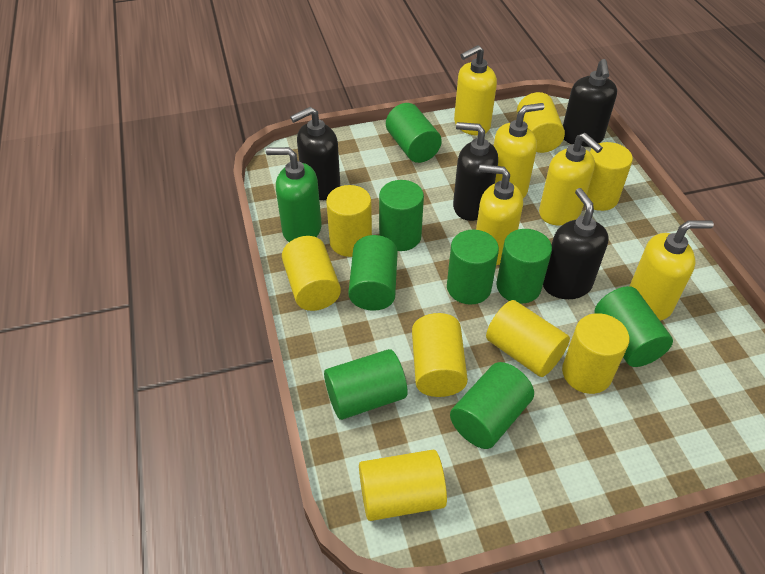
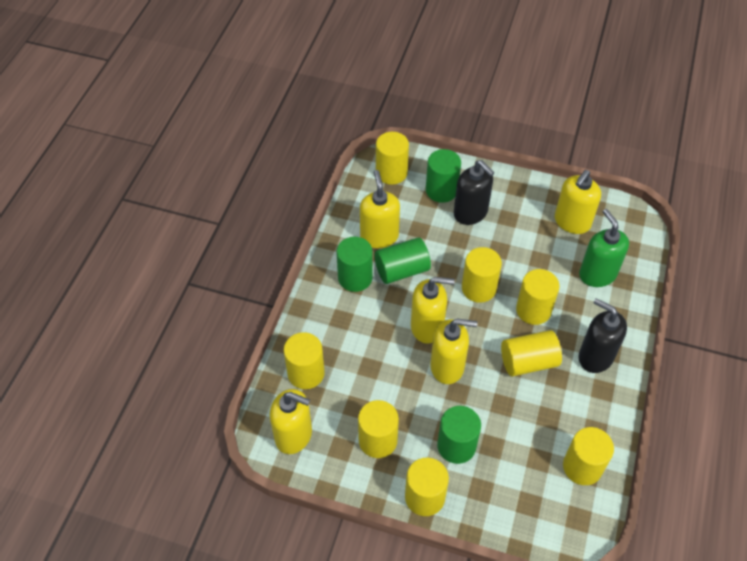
black soap dispenser: 4 -> 2
green cylinder: 8 -> 4

